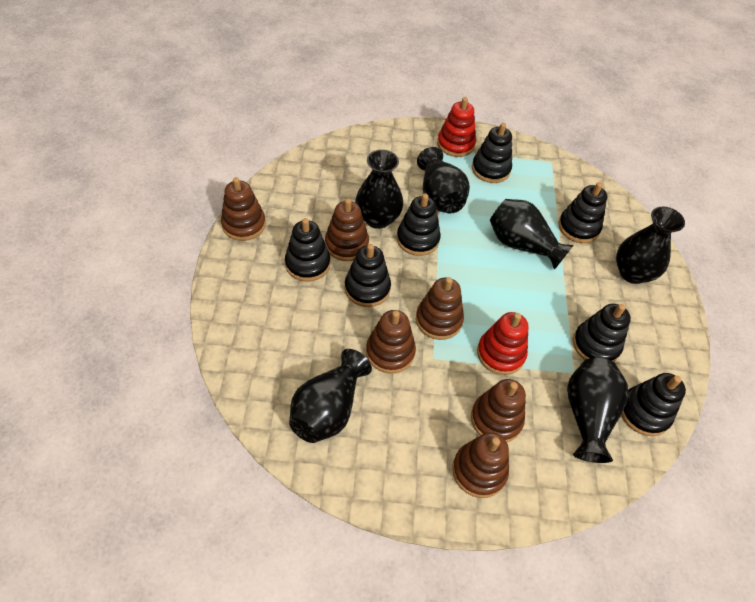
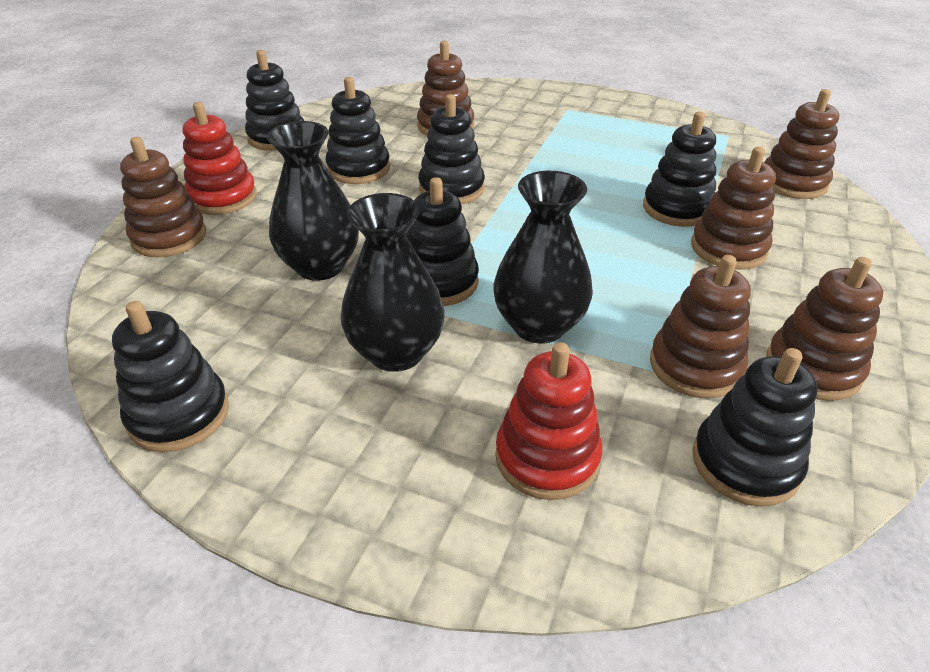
black vase: 6 -> 3

